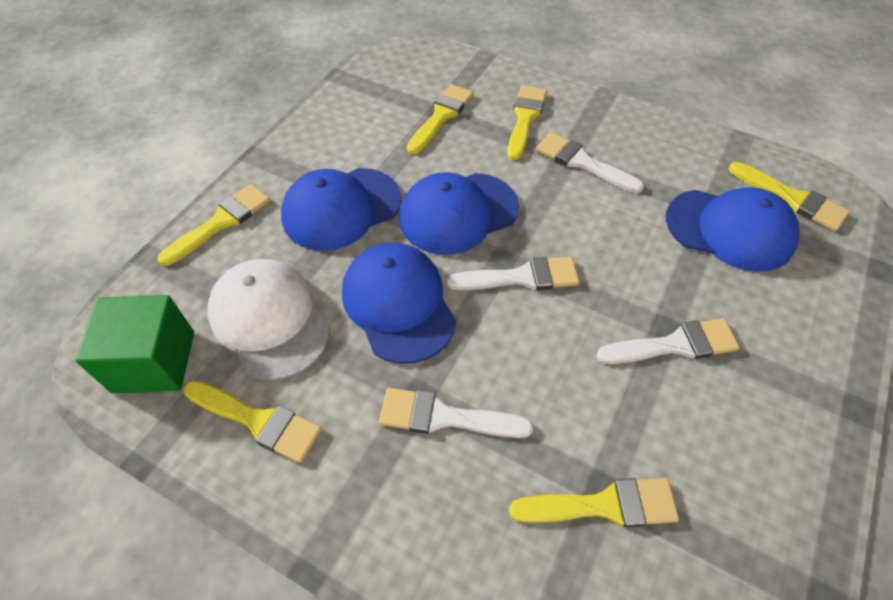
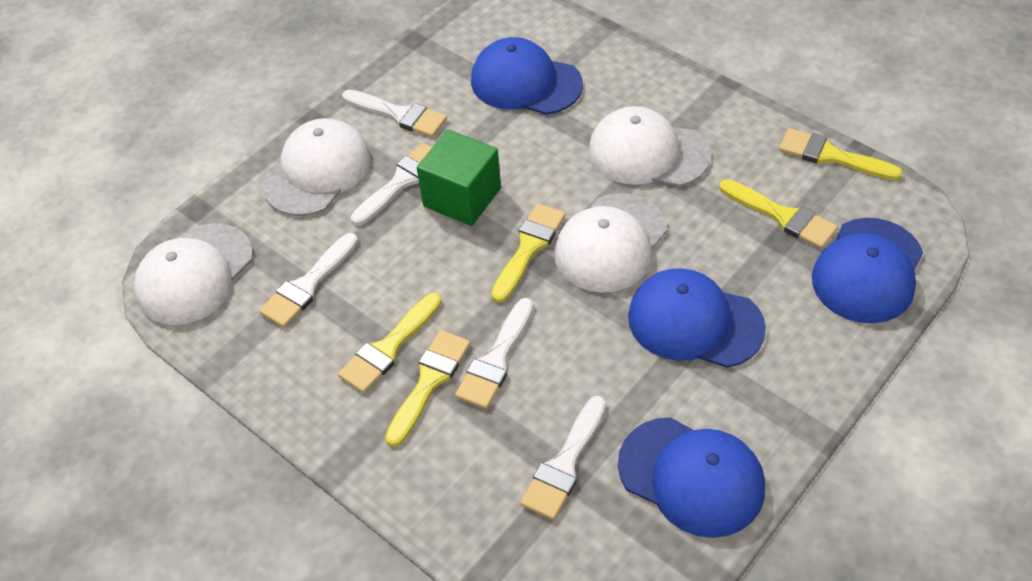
white brush: 4 -> 5
white cap: 1 -> 4
yellow brush: 6 -> 5

